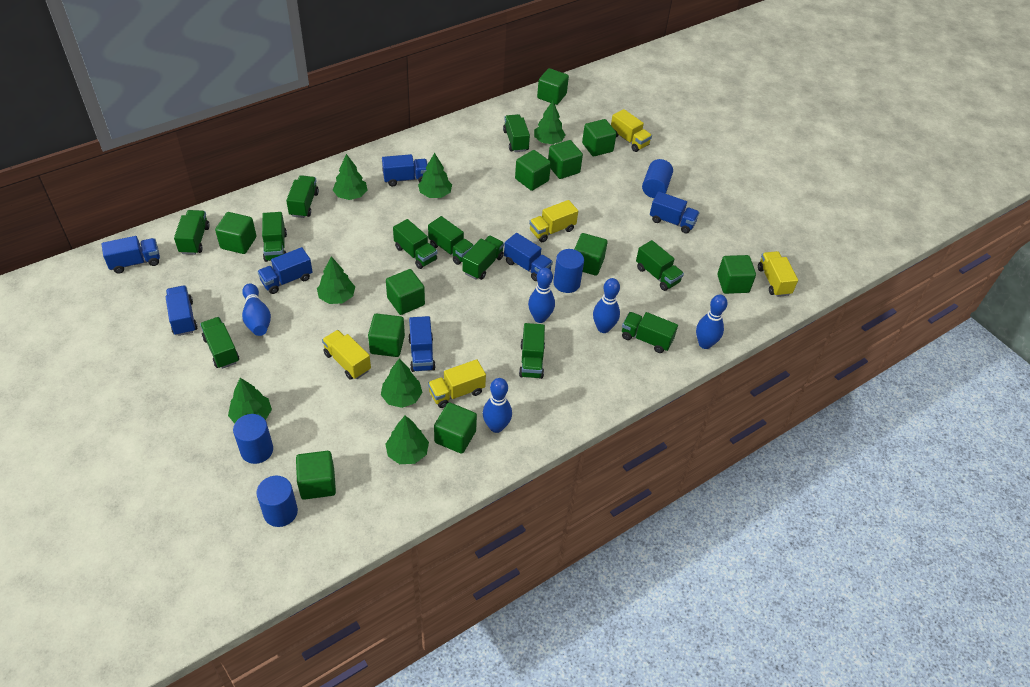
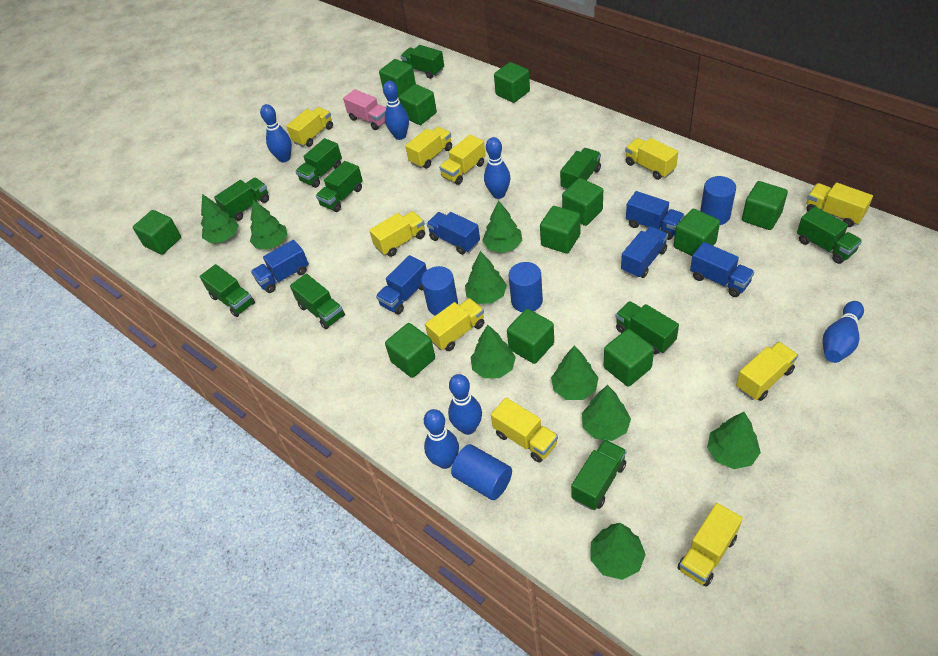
blue bowling pin: 5 -> 6
blue truck: 7 -> 6
green tree: 7 -> 9
green truck: 11 -> 10
pink truck: 0 -> 1
yellow truck: 5 -> 10

